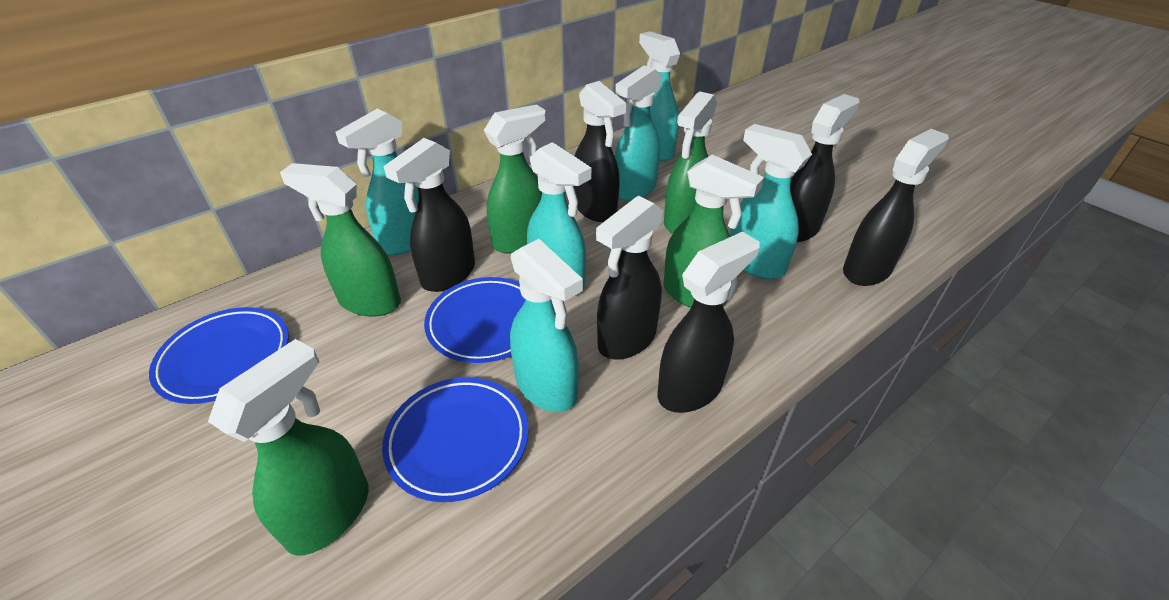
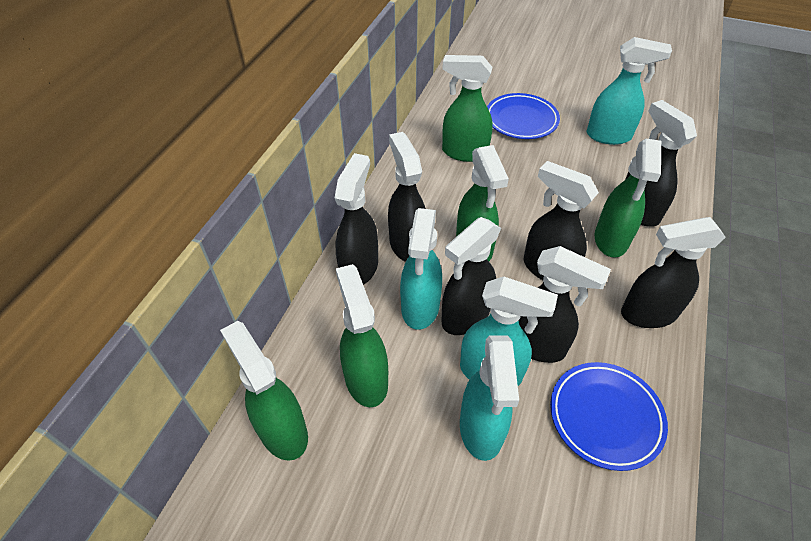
black spray bottle: 6 -> 7
blue plate: 3 -> 2
turquoise spray bottle: 6 -> 4

